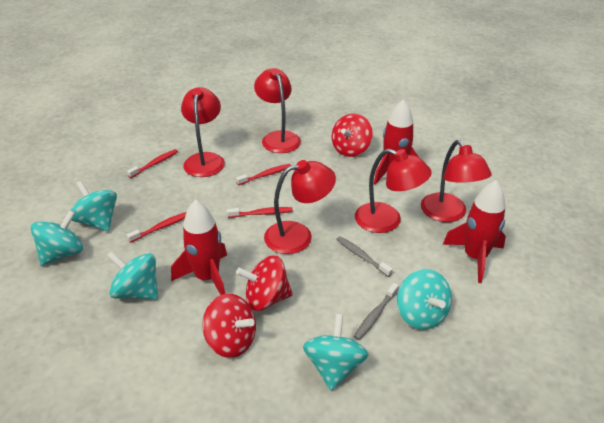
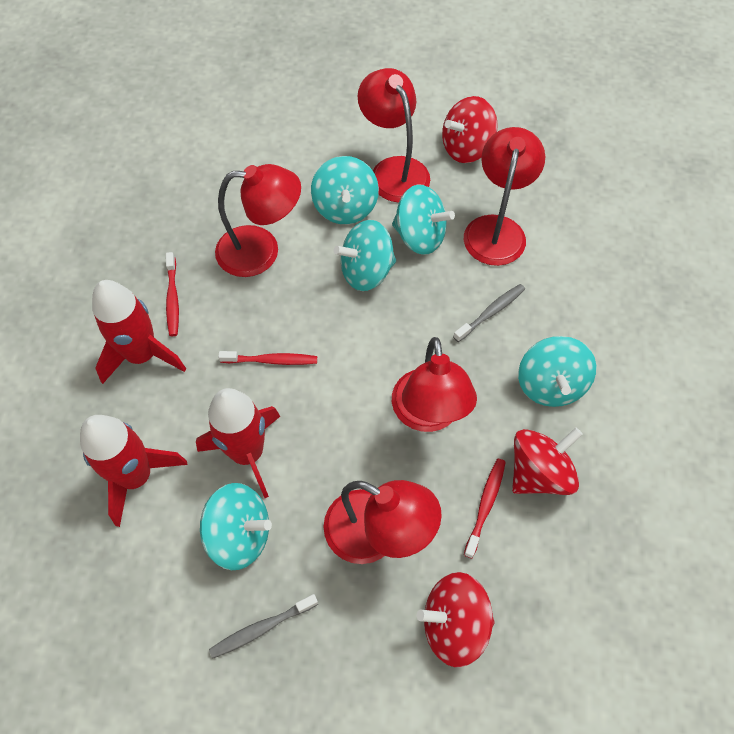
red toothbrush: 4 -> 3

